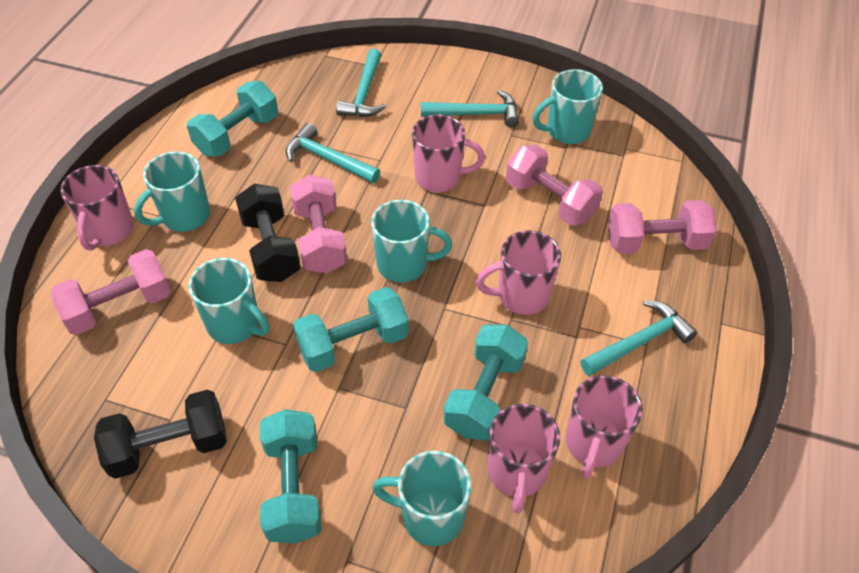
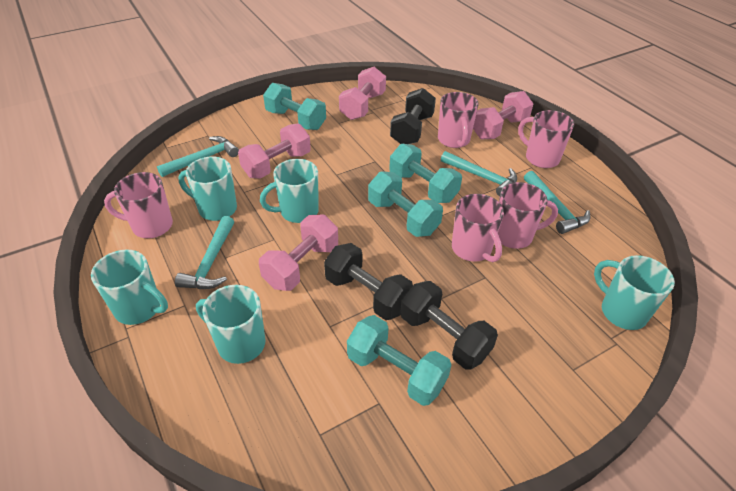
black dumbbell: 2 -> 3

